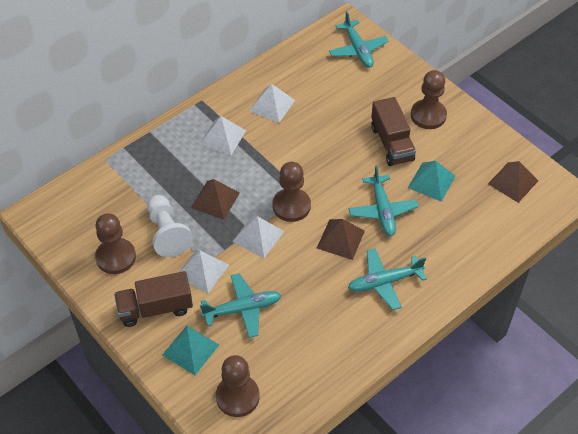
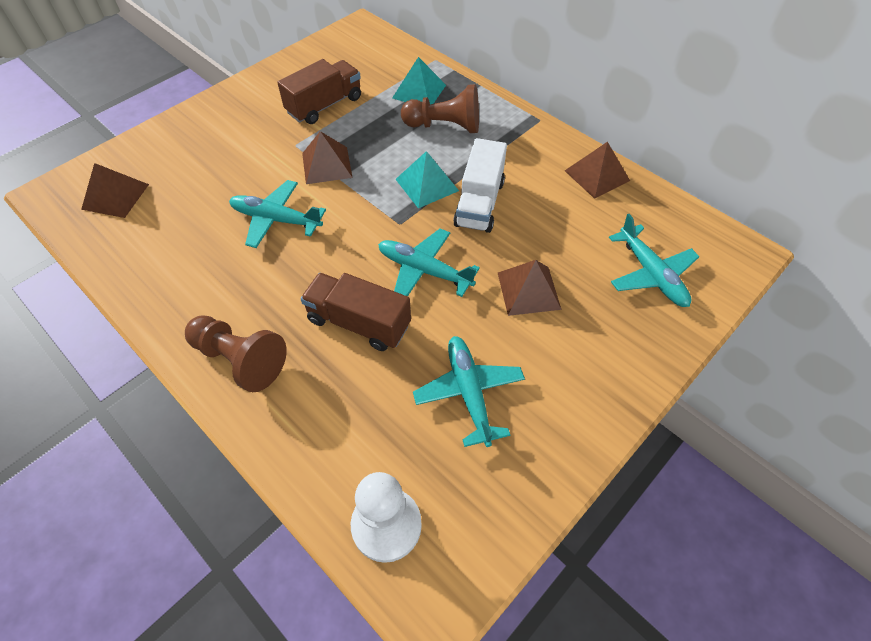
brown pawn: 4 -> 2
brown pyramid: 3 -> 4
white pyramid: 4 -> 0
white truck: 0 -> 1

